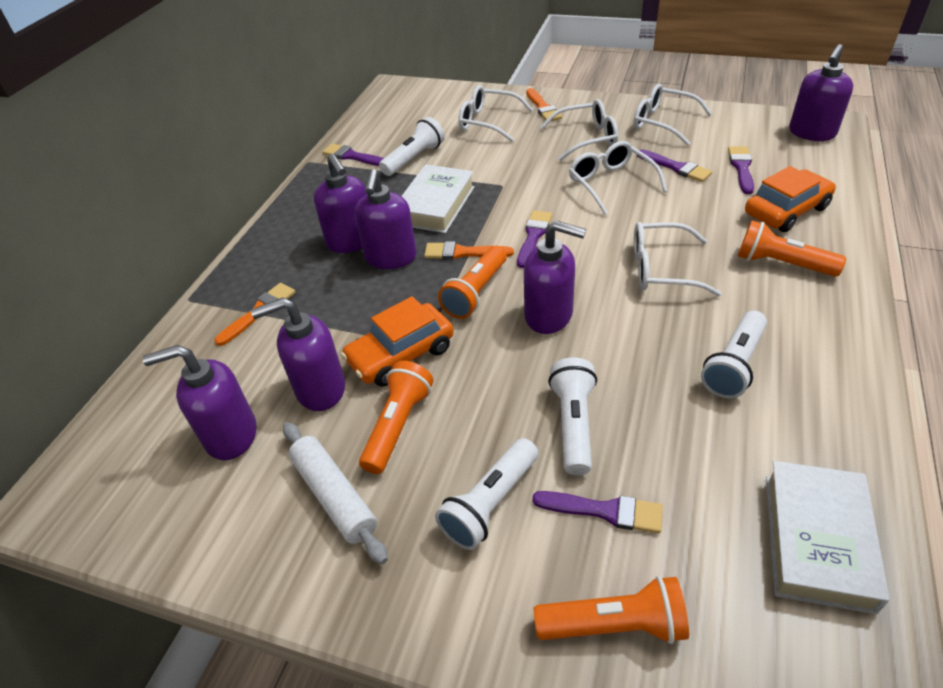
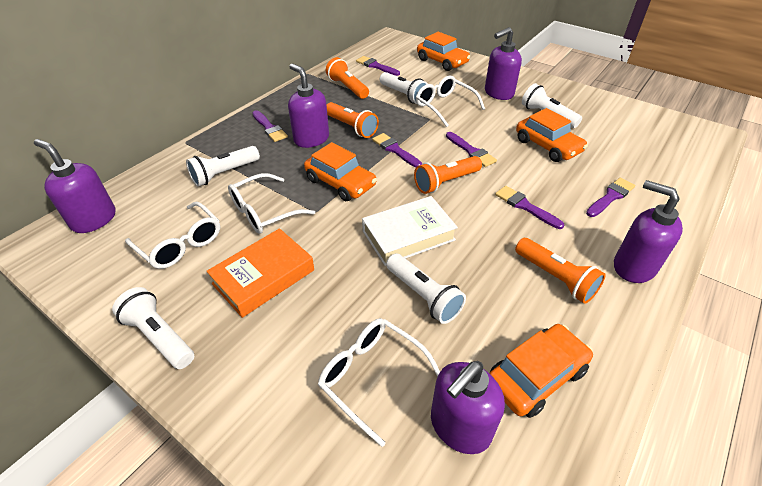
orange book: 0 -> 1
orange brush: 3 -> 0
orange car: 2 -> 4
purple brush: 5 -> 6
purple soap dispenser: 6 -> 5
white book: 2 -> 1
white flashlight: 4 -> 5
white glasses: 5 -> 4
white rolling pin: 1 -> 0

